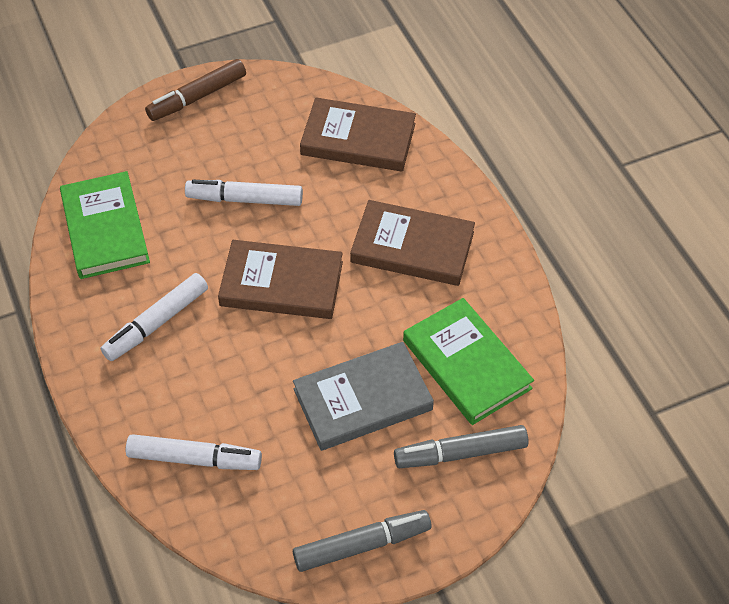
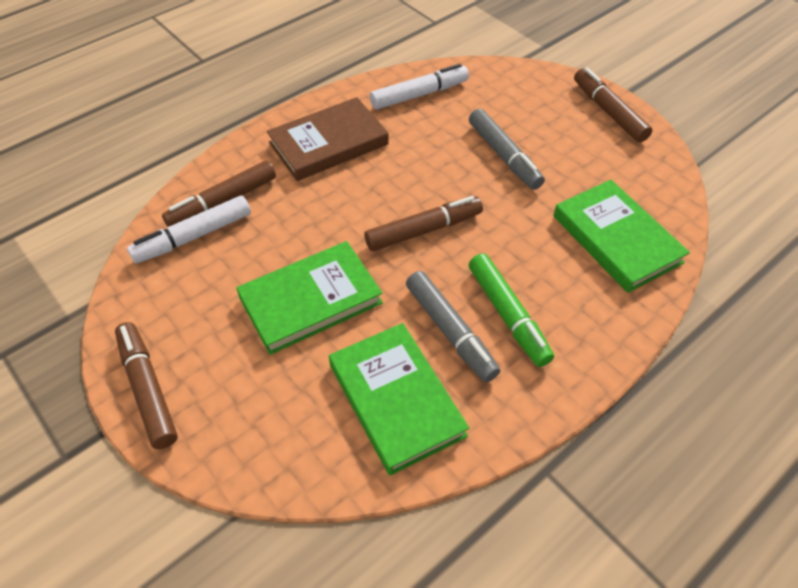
brown book: 3 -> 1
brown marker: 1 -> 4
green book: 2 -> 3
green marker: 0 -> 1
grey book: 1 -> 0
white marker: 3 -> 2

